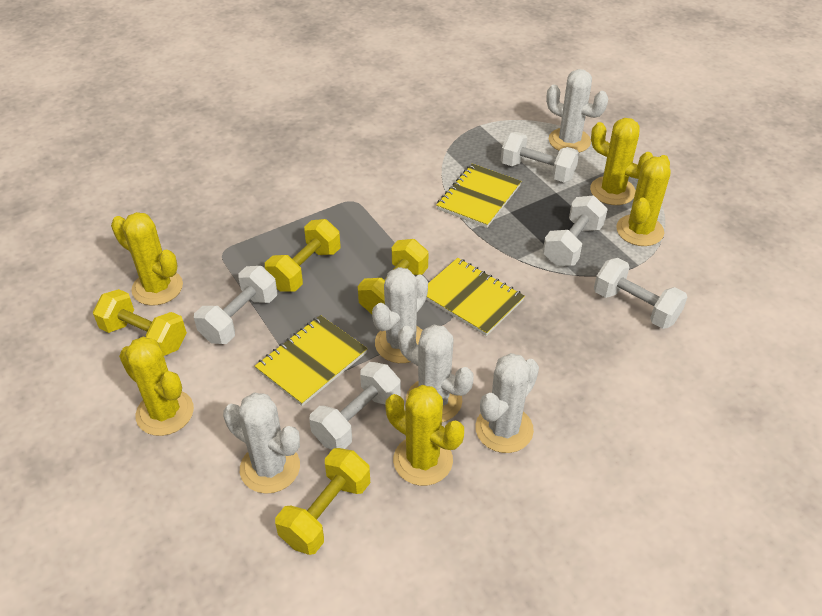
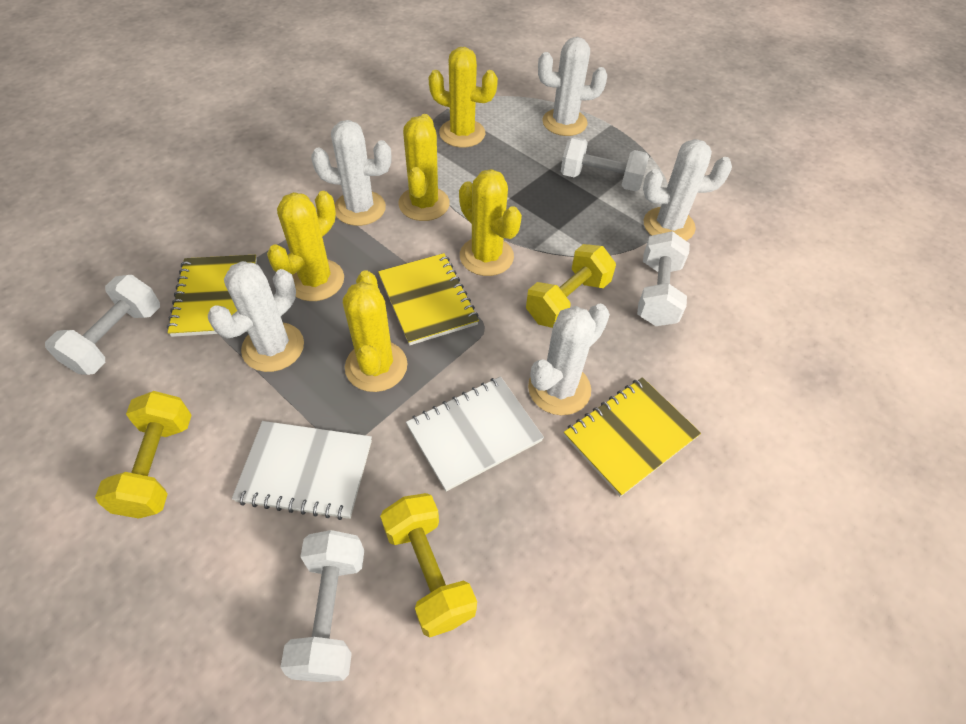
white dumbbell: 5 -> 4
white notebook: 0 -> 2
yellow dumbbell: 4 -> 3

